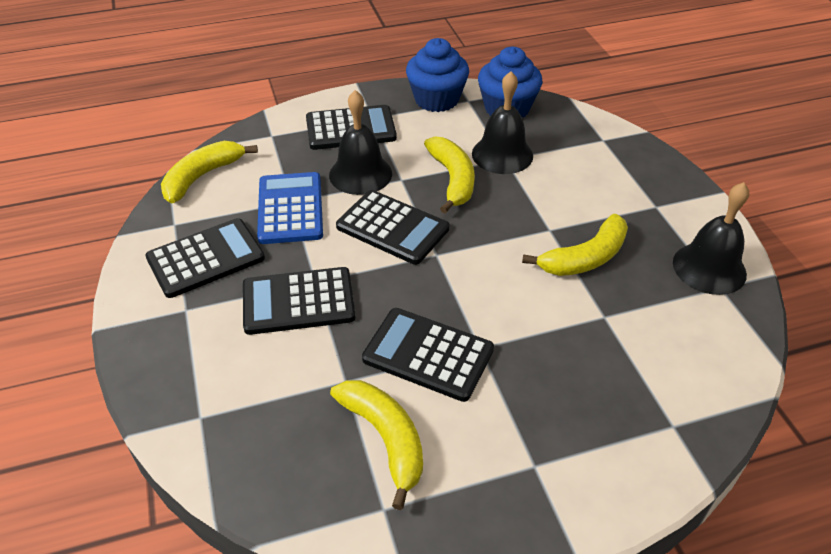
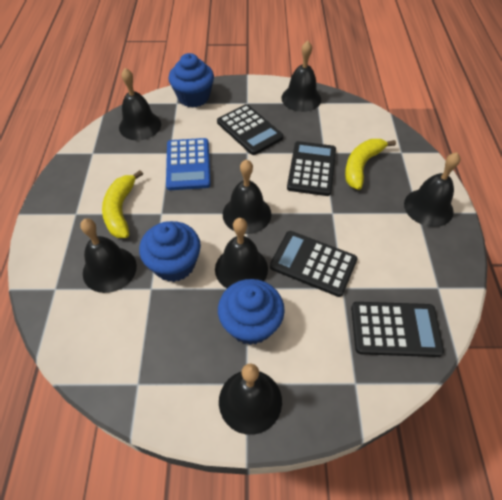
black bell: 3 -> 7
black calculator: 5 -> 4
blue cupcake: 2 -> 3
yellow banana: 4 -> 2

